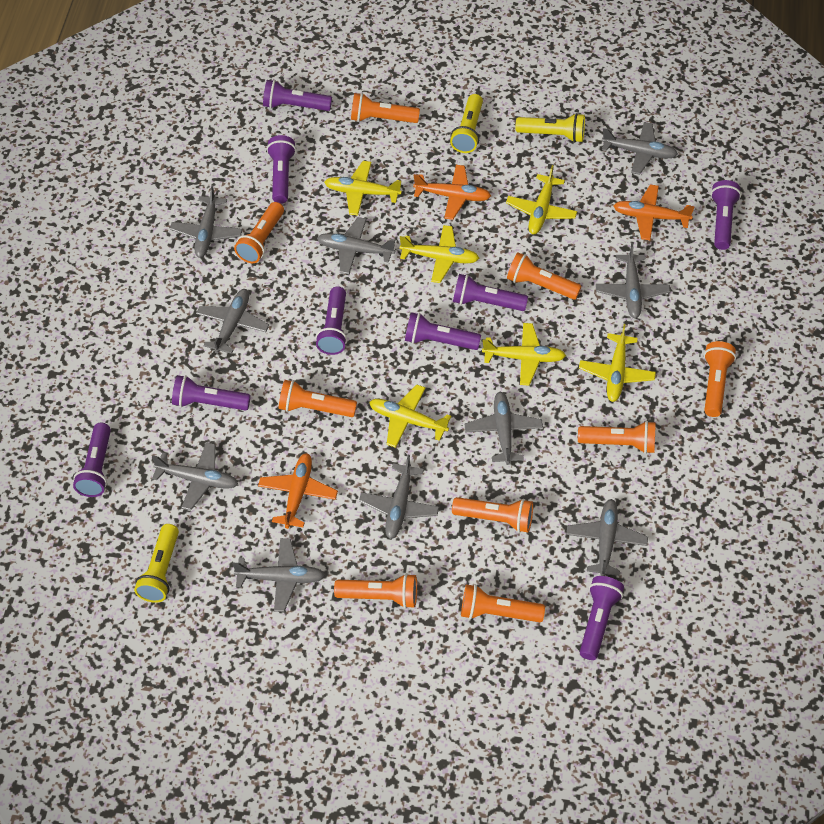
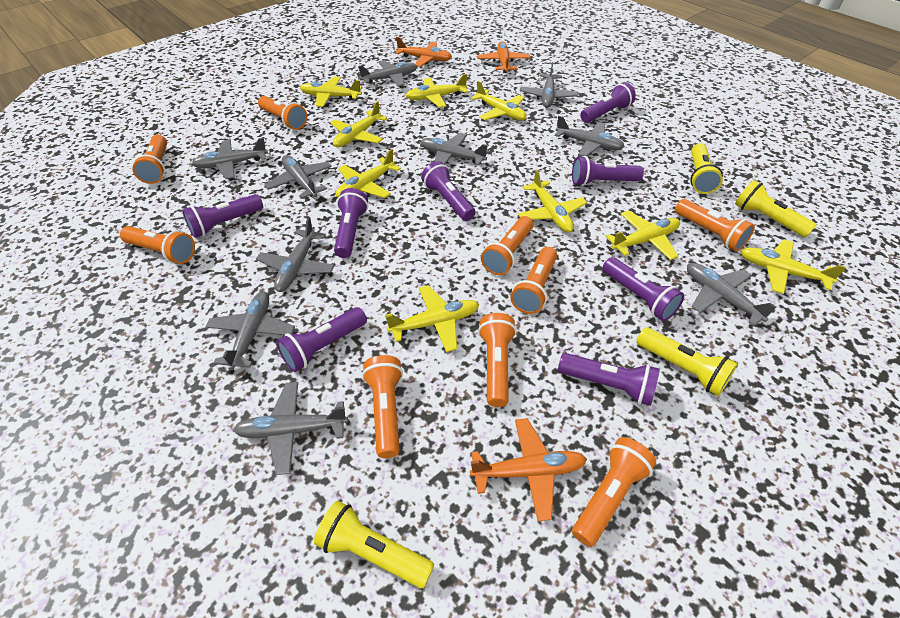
purple flashlight: 9 -> 8
yellow flashlight: 3 -> 4
yellow plane: 6 -> 9

